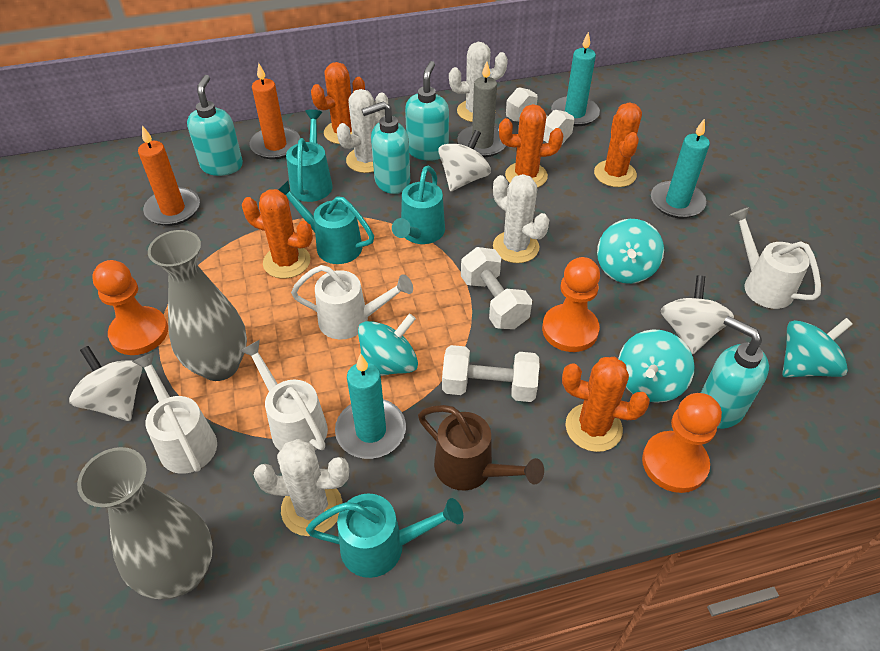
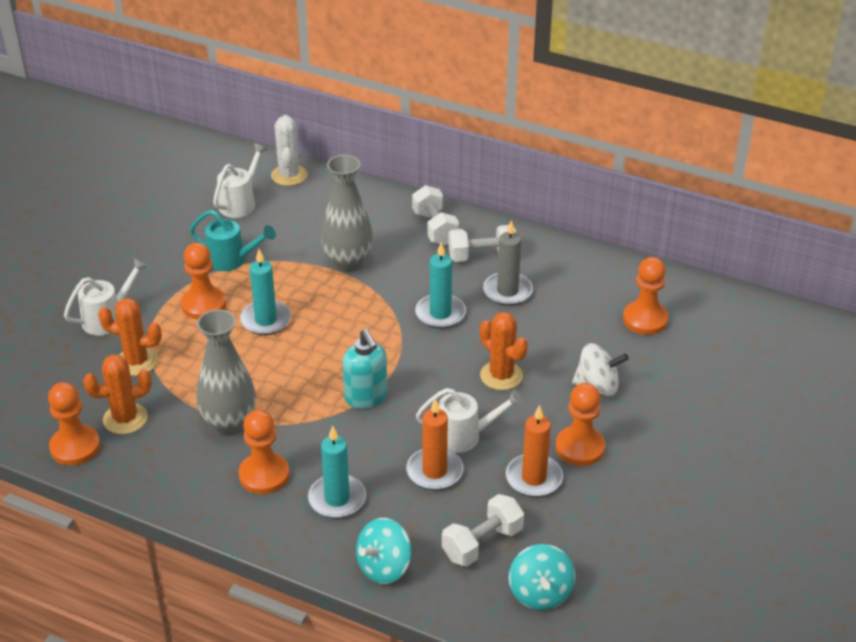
brown watering can: 1 -> 0
orange cactus: 5 -> 3
orange pawn: 3 -> 5
turquoise soap dispenser: 4 -> 1
turquoise spinning top: 4 -> 2
turquoise watering can: 4 -> 1
white cactus: 4 -> 1
white spinning top: 3 -> 1
white watering can: 4 -> 3

